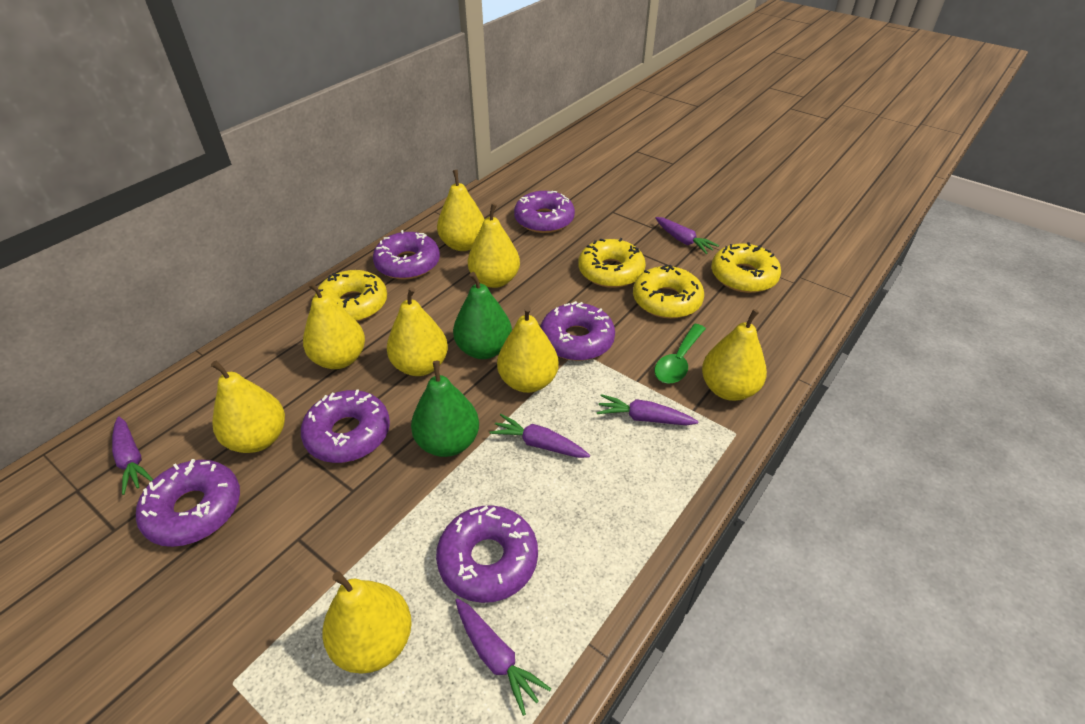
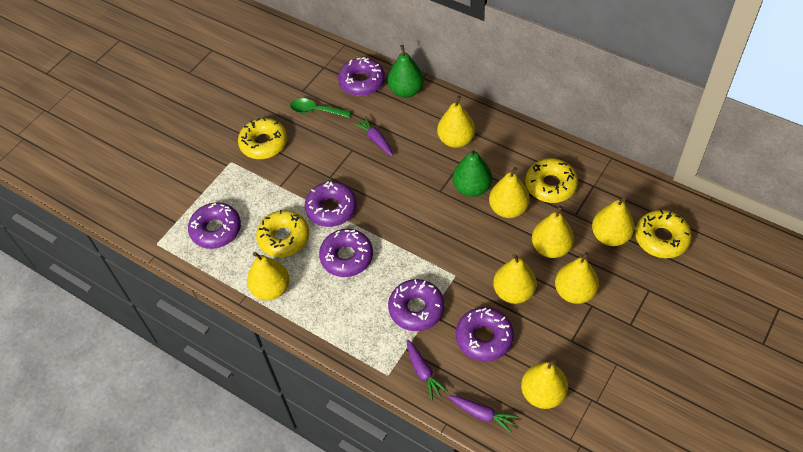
purple carrot: 5 -> 3

